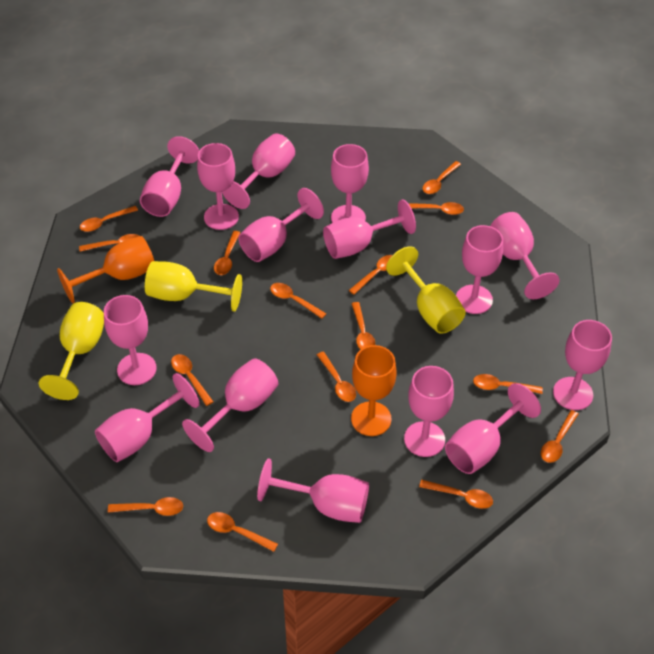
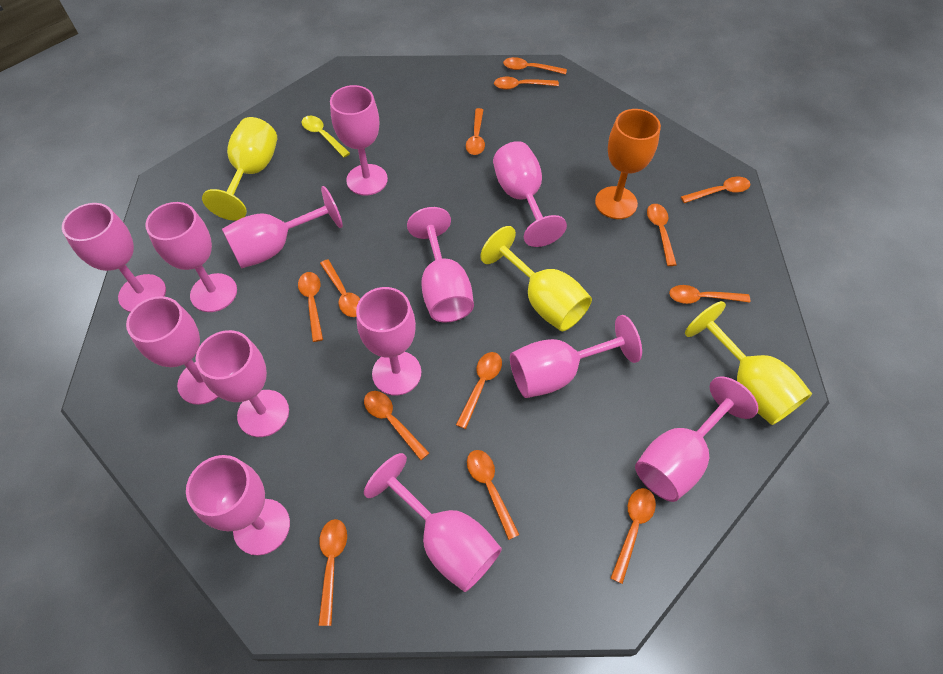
orange goblet: 2 -> 1
orange spoon: 15 -> 13
pink goblet: 15 -> 13
yellow spoon: 0 -> 1

